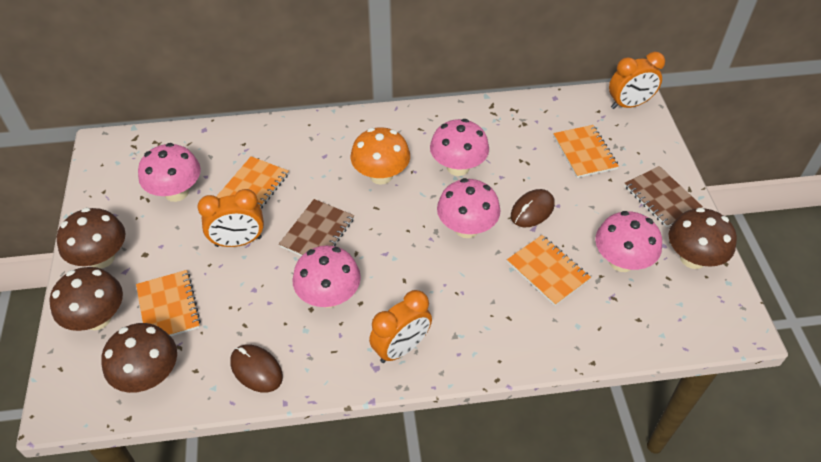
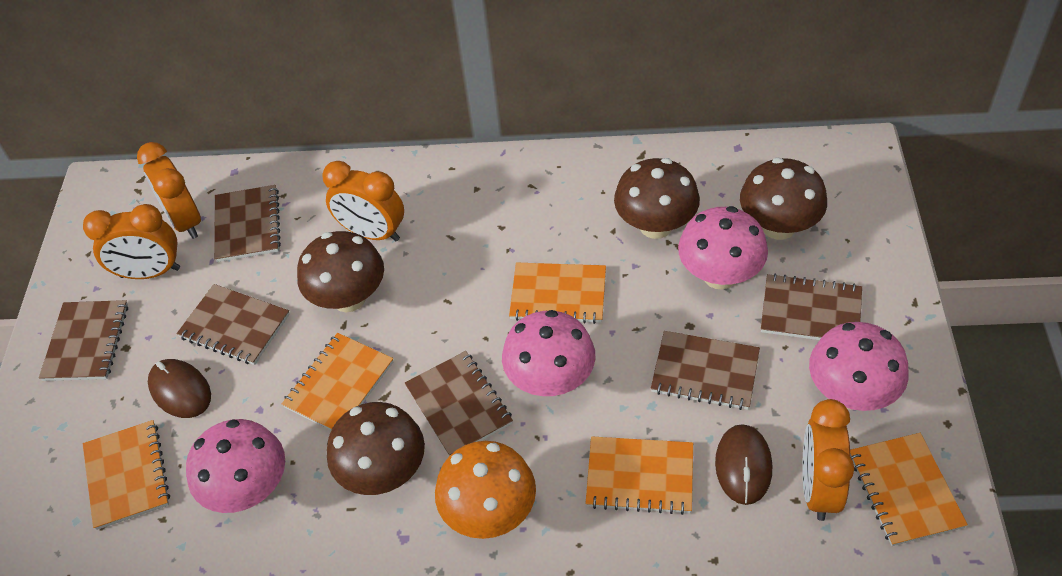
brown notebook: 2 -> 6
orange clock: 3 -> 4
orange notebook: 4 -> 5
pink mushroom: 5 -> 4

